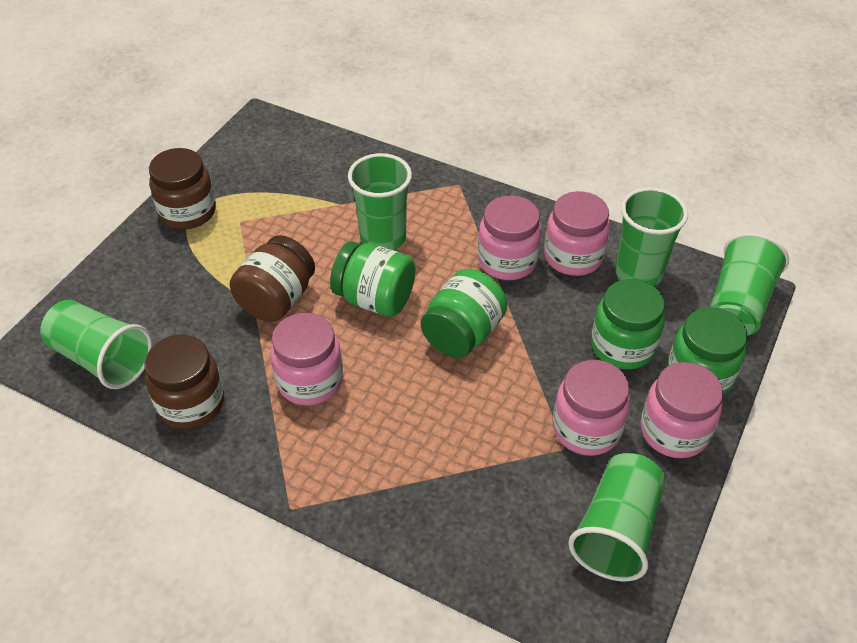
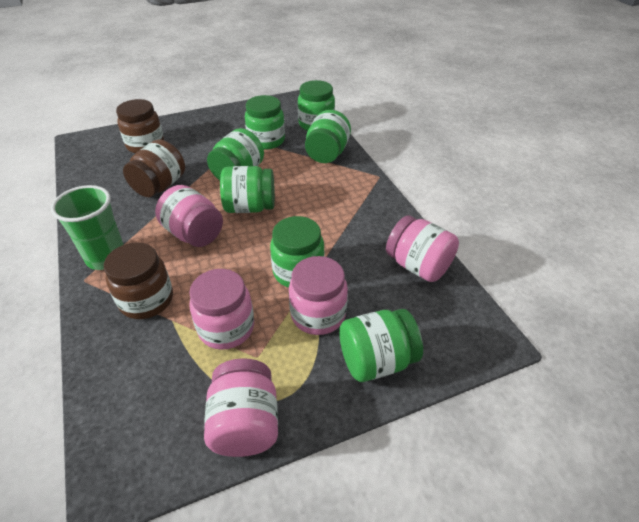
green cup: 5 -> 1
green jar: 4 -> 7

